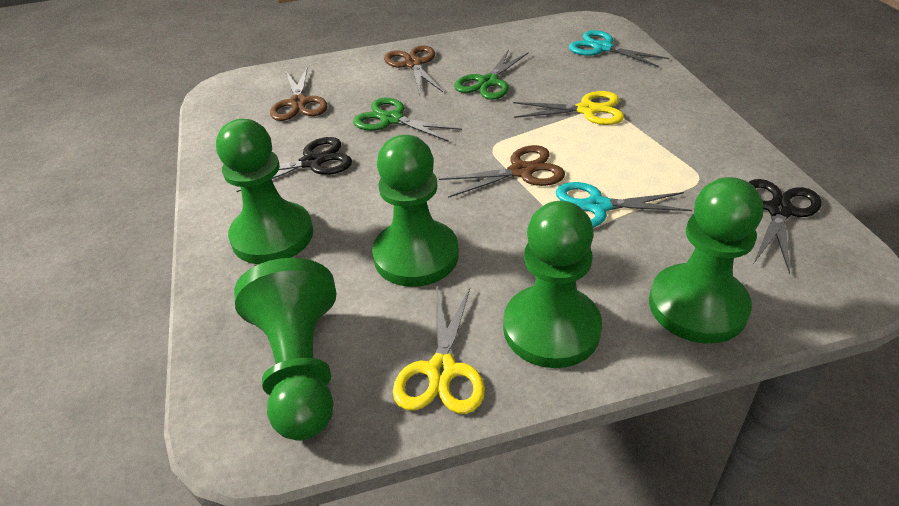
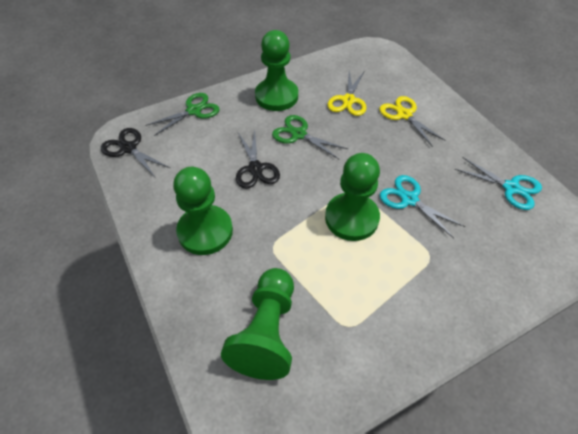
brown scissors: 3 -> 0
green pawn: 5 -> 4

